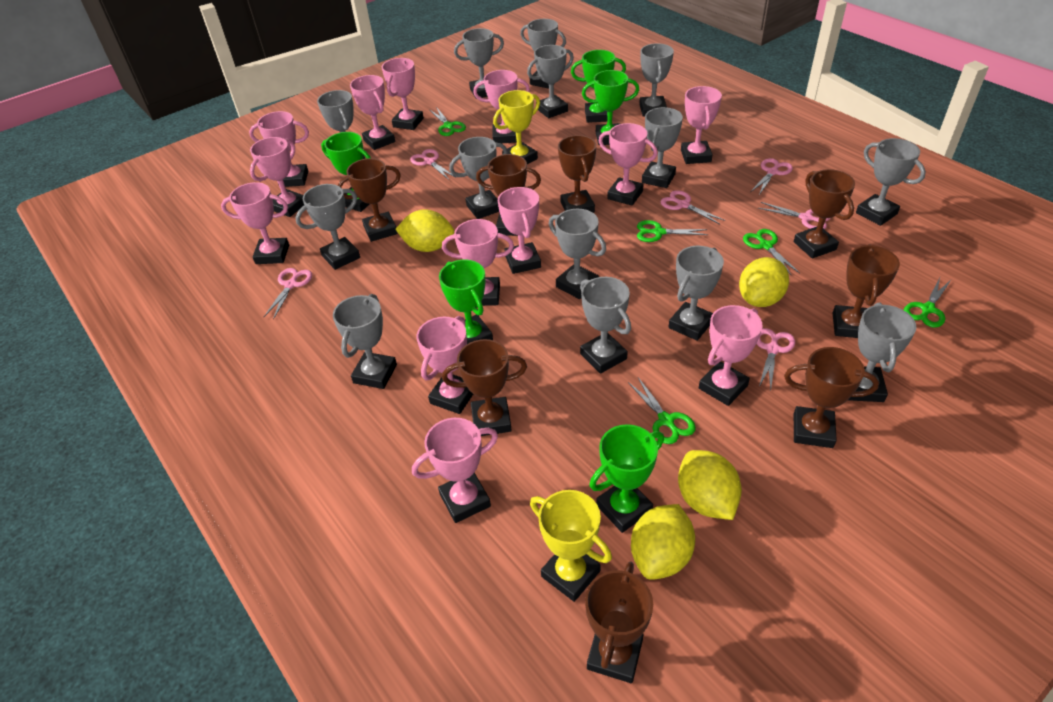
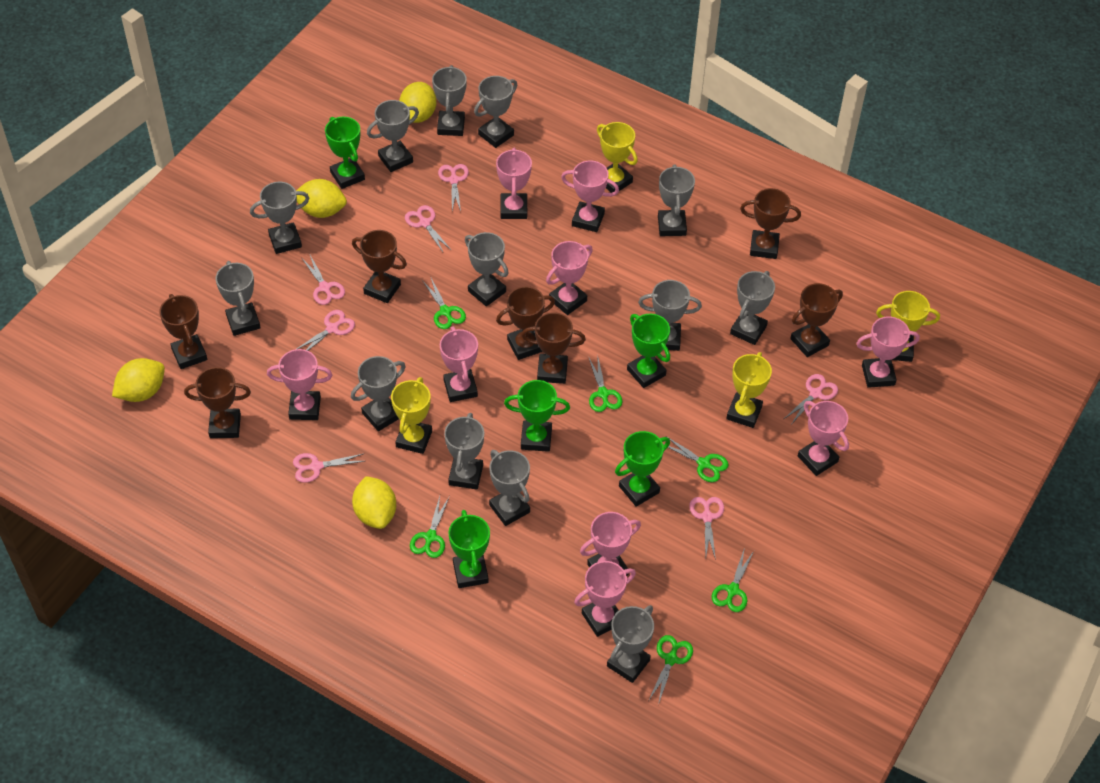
brown trophy: 8 -> 7
green scissors: 5 -> 6
grey trophy: 14 -> 13
pink scissors: 6 -> 7
pink trophy: 13 -> 9
yellow trophy: 2 -> 4

